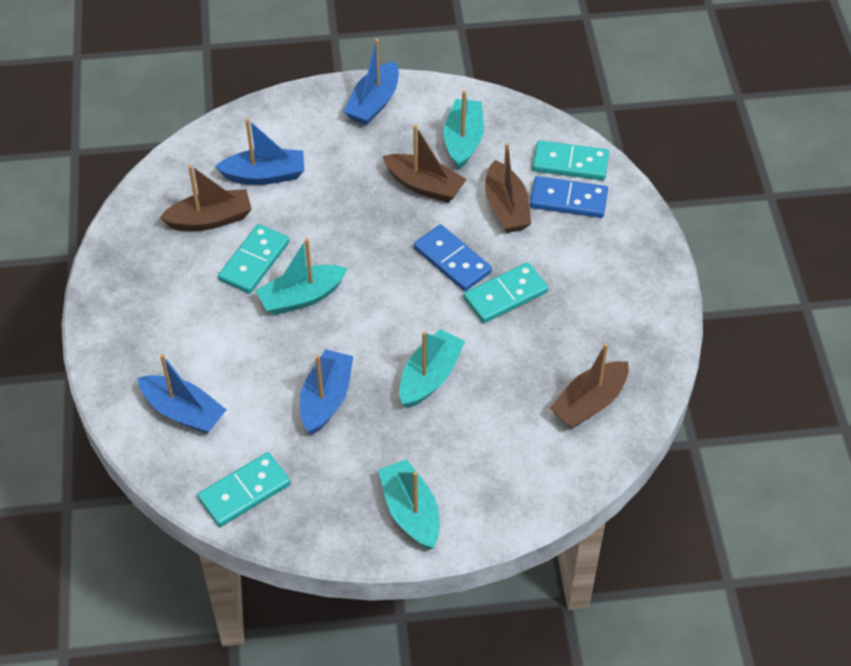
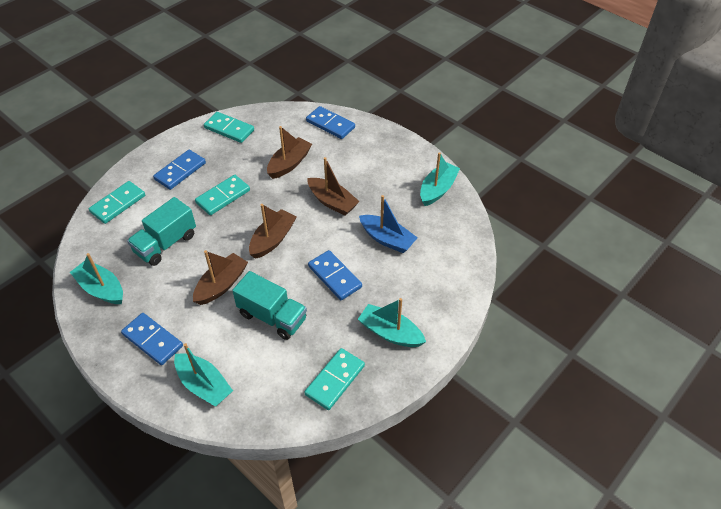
blue boat: 4 -> 1
blue domino: 2 -> 4
turquoise truck: 0 -> 2

